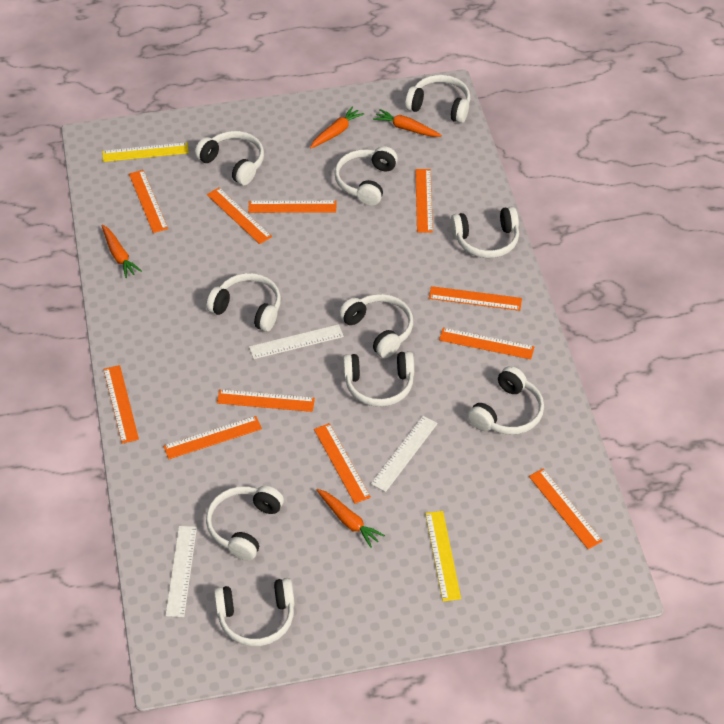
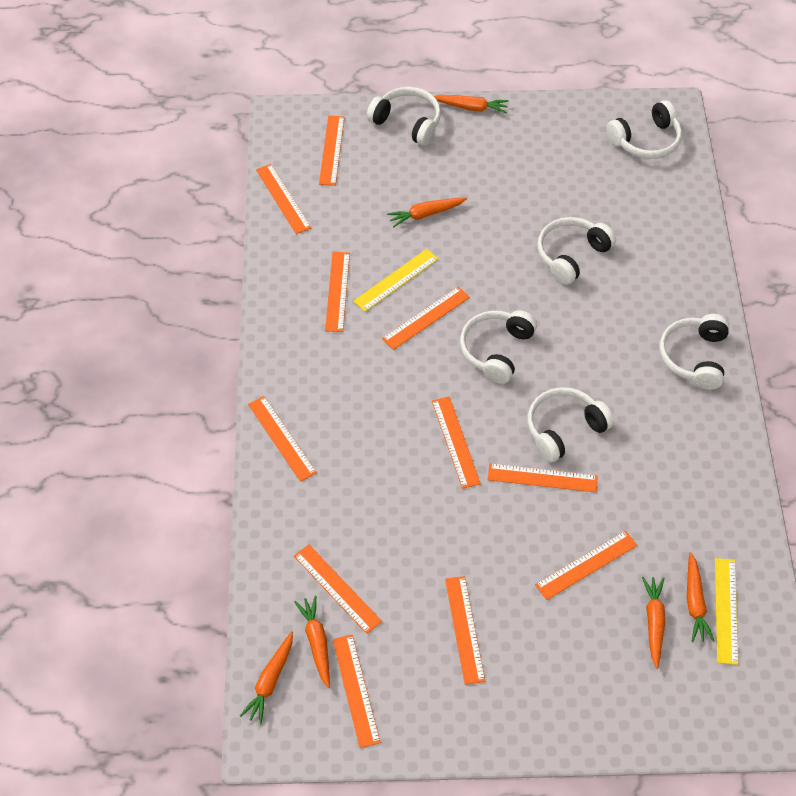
orange carrot: 4 -> 6
white headphones: 10 -> 6
white ruler: 3 -> 0

